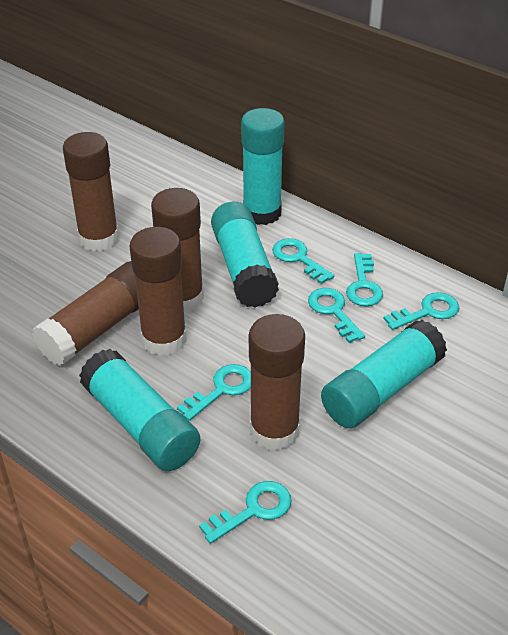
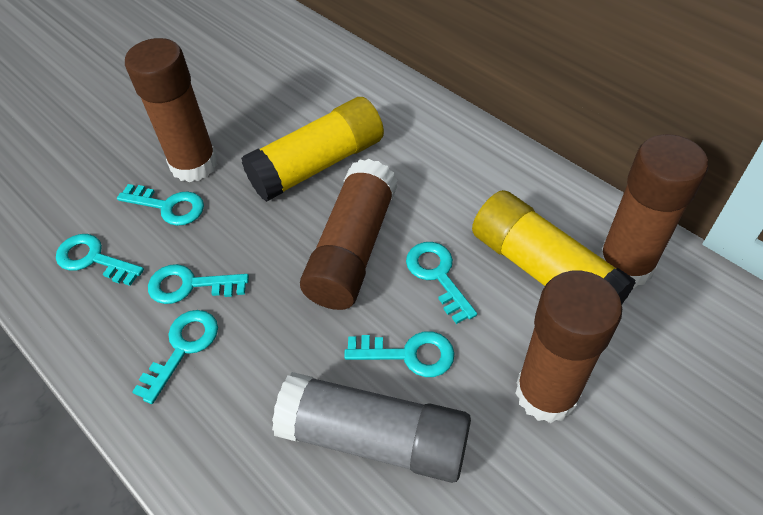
brown glue stick: 5 -> 4
grey glue stick: 0 -> 1
turquoise glue stick: 4 -> 0
yellow glue stick: 0 -> 2

